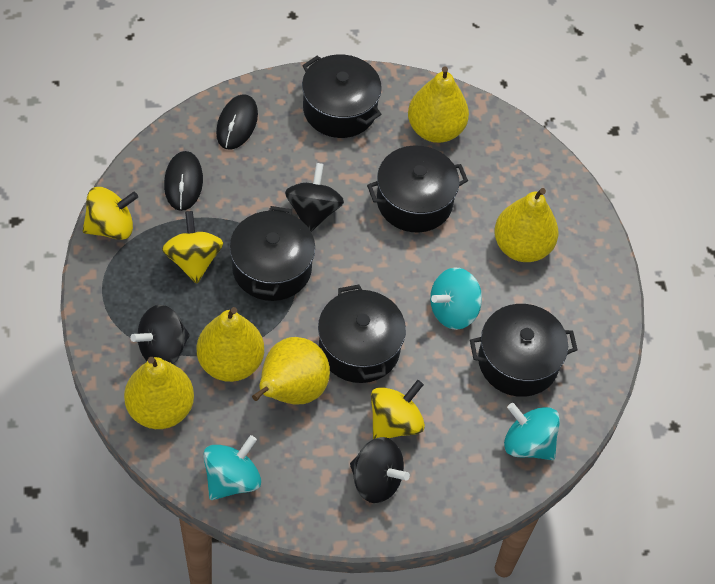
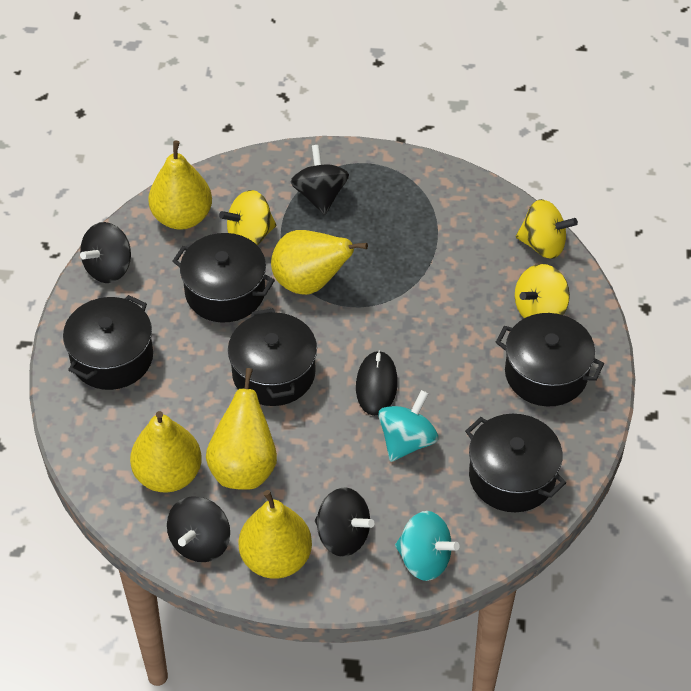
black mouse: 2 -> 1
black spinning top: 3 -> 4
turquoise spinning top: 3 -> 2

